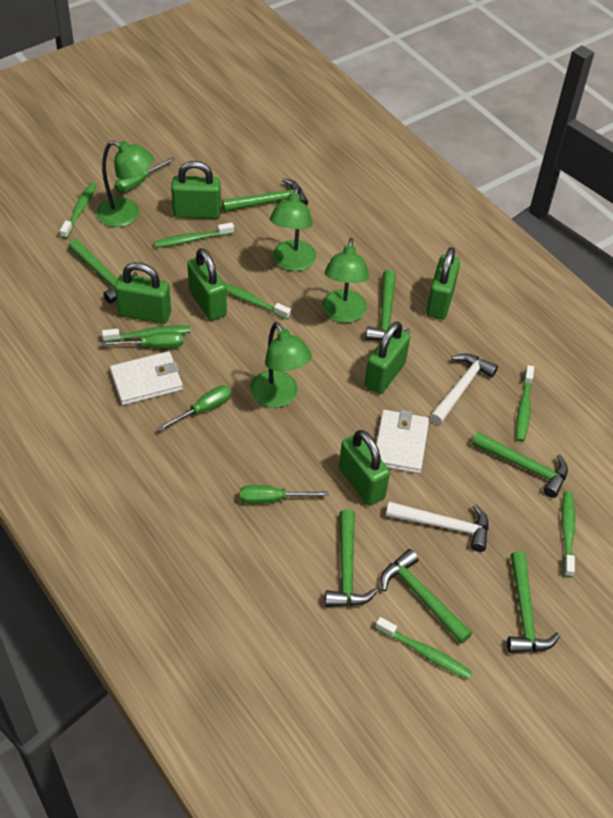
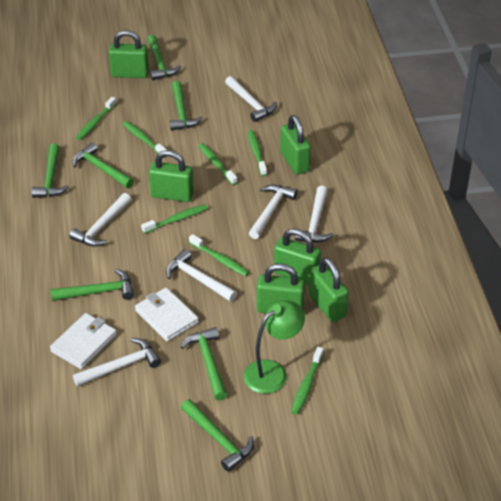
green lamp: 4 -> 1
green screwdriver: 4 -> 0
white hammer: 2 -> 6

